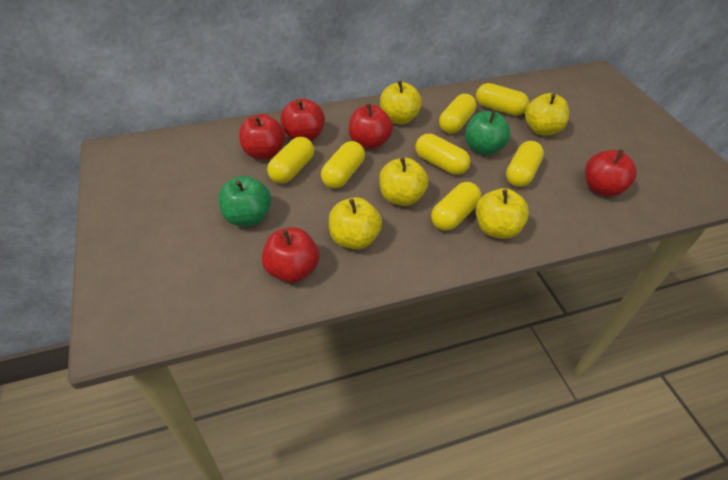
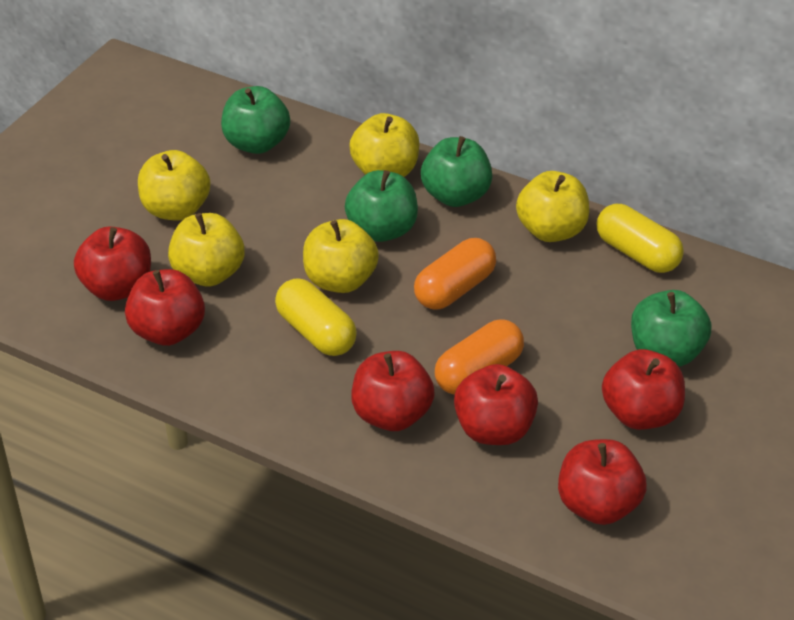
green apple: 2 -> 4
orange capsule: 0 -> 2
red apple: 5 -> 6
yellow capsule: 7 -> 2

